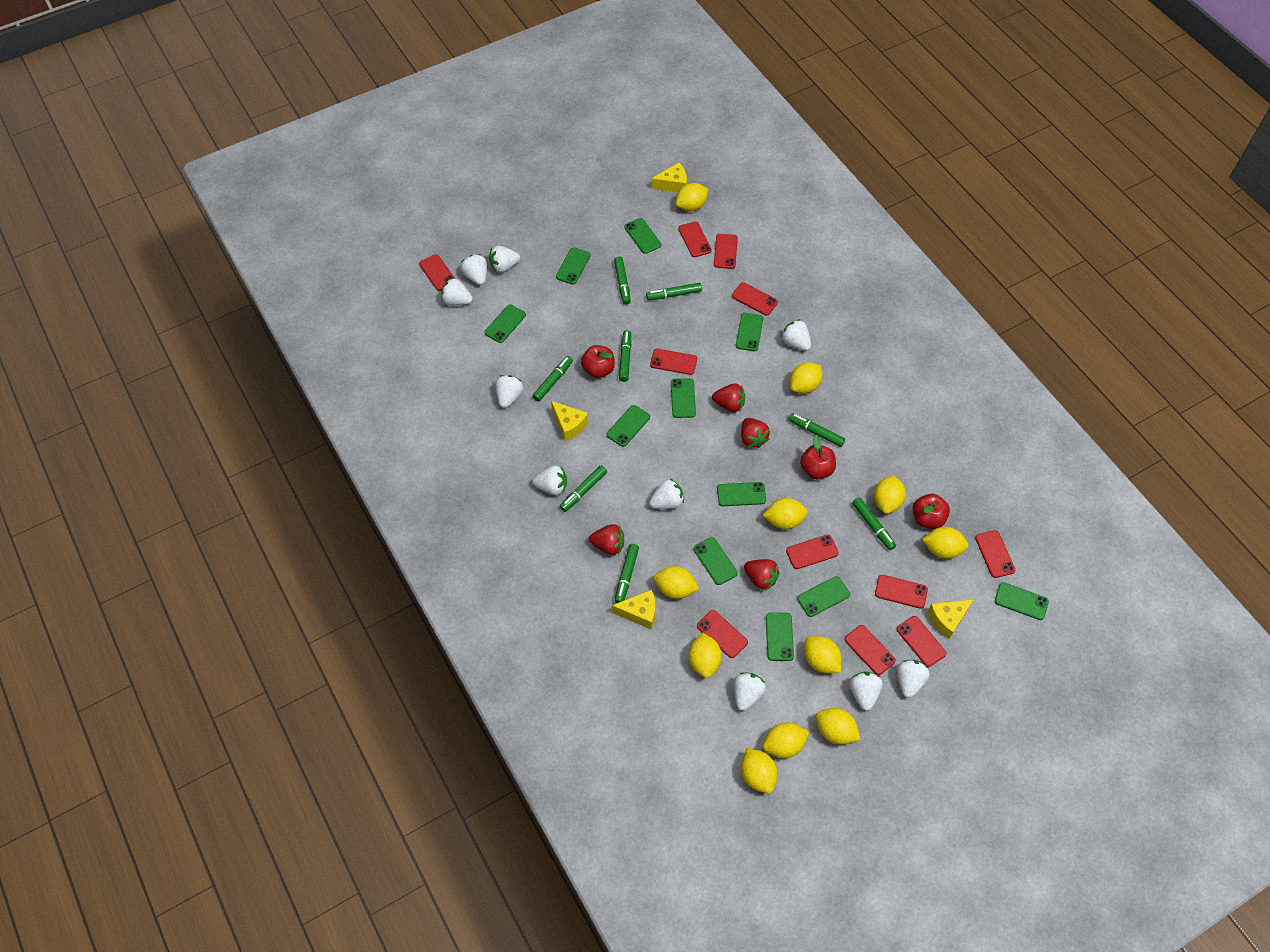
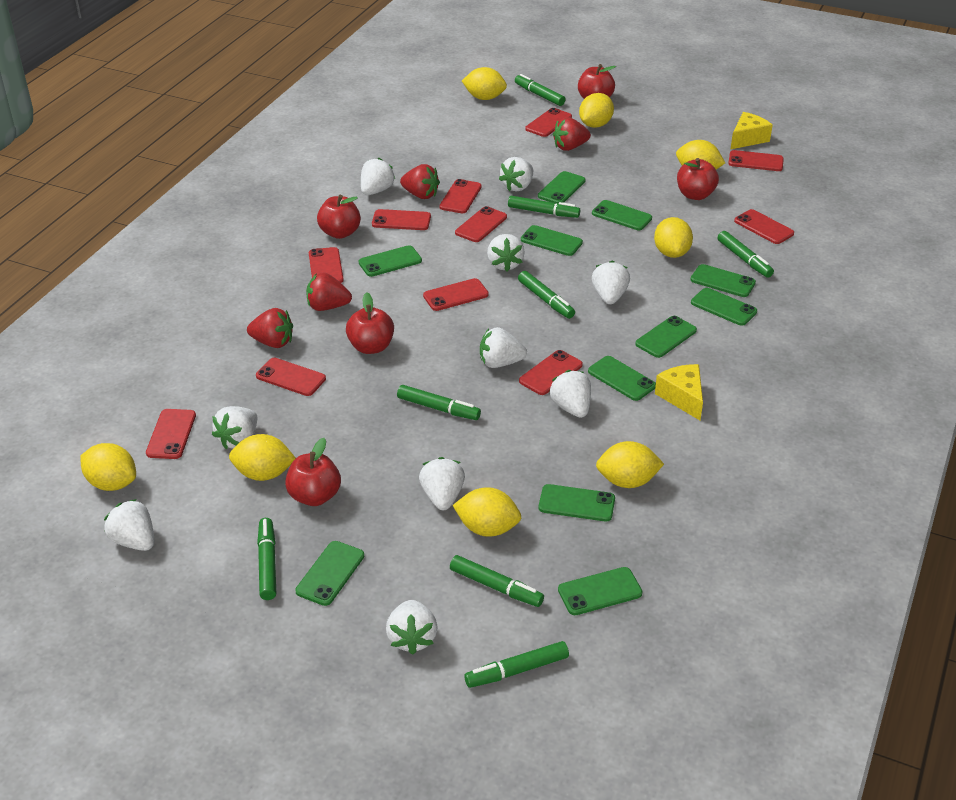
red apple: 3 -> 5
yellow cheese: 4 -> 2
yellow lemon: 11 -> 8

